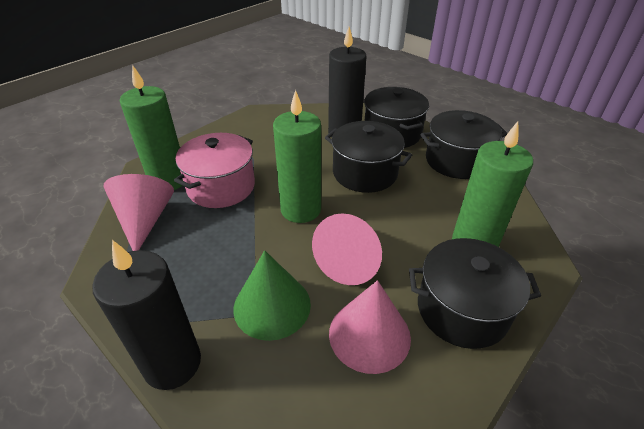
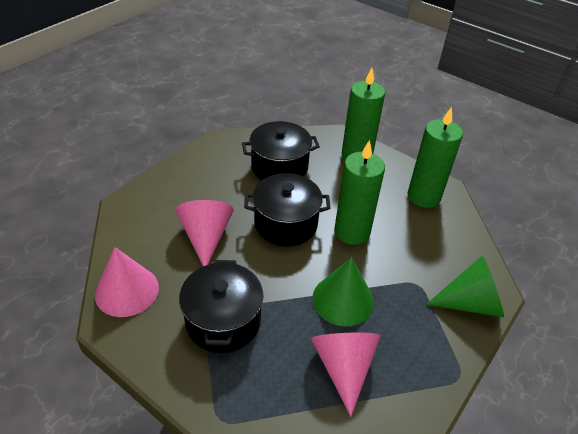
black candle: 2 -> 0
black pot: 4 -> 3
green cone: 1 -> 2
pink pot: 1 -> 0

